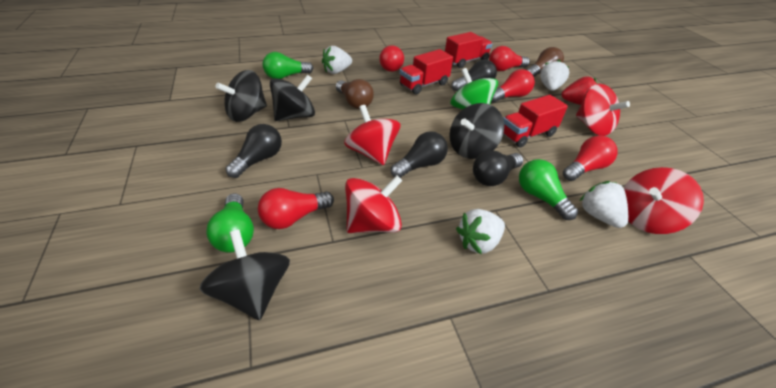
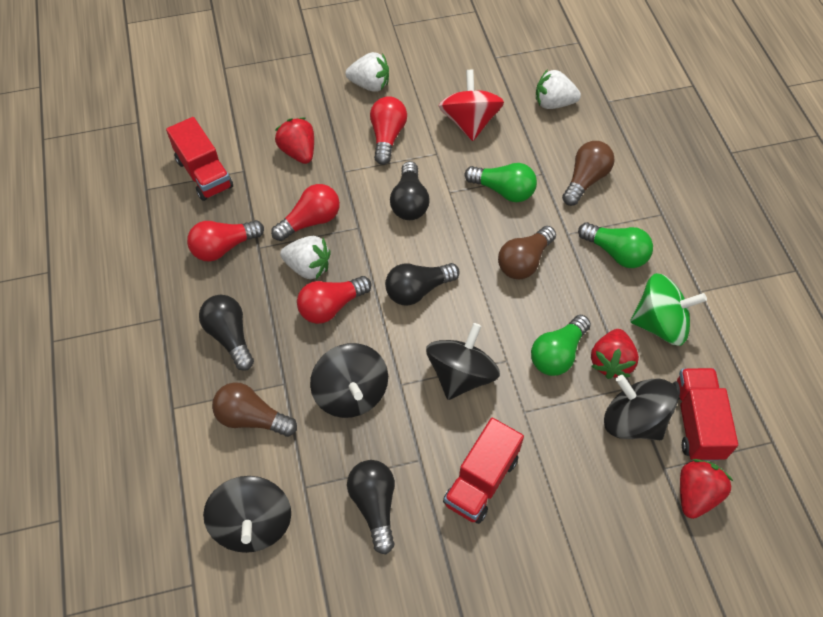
brown light bulb: 2 -> 3
red light bulb: 5 -> 4
red spinning top: 4 -> 1
red strawberry: 1 -> 3
white strawberry: 4 -> 3

